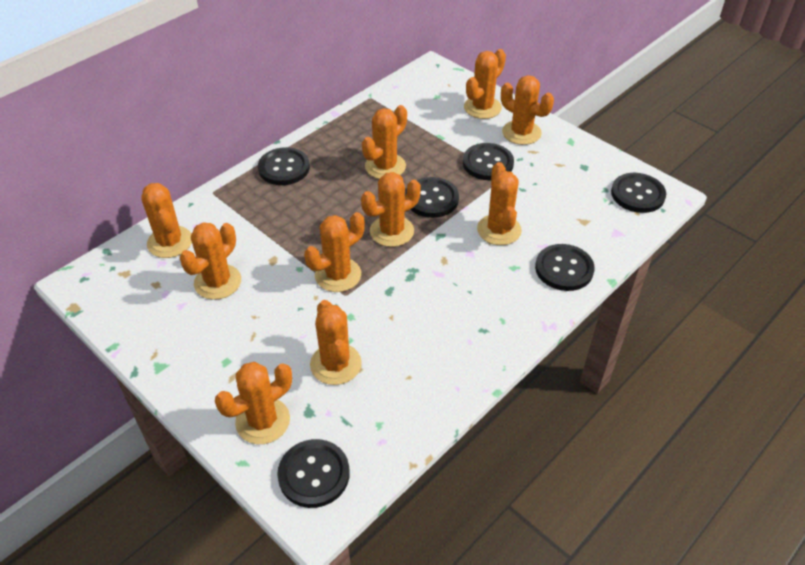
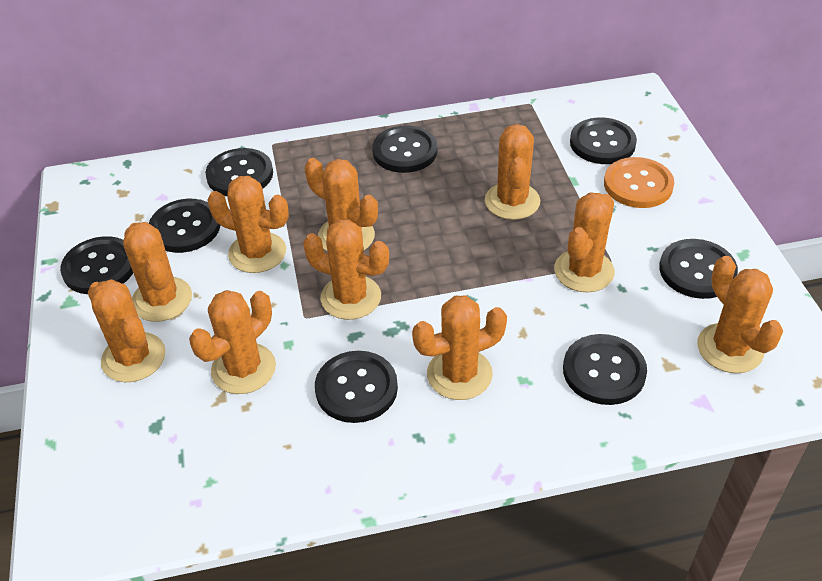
black button: 6 -> 8
orange button: 0 -> 1

